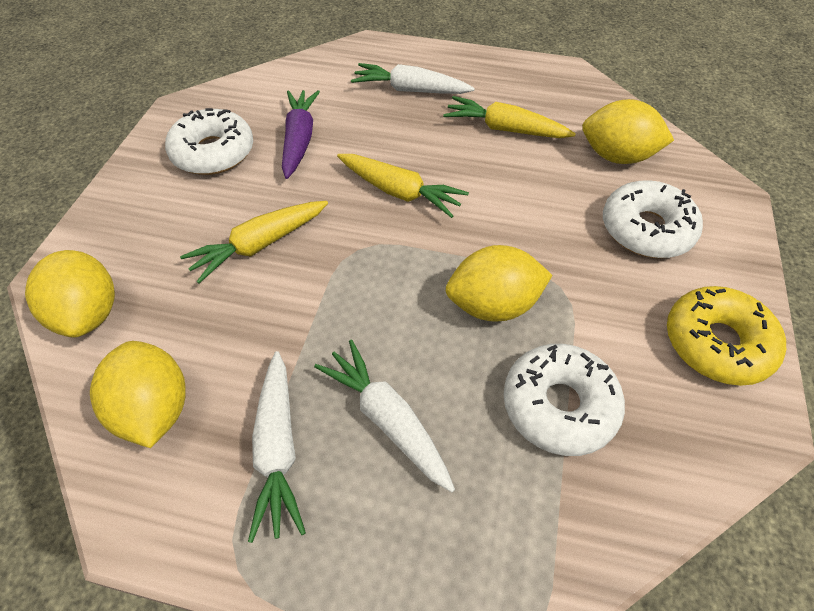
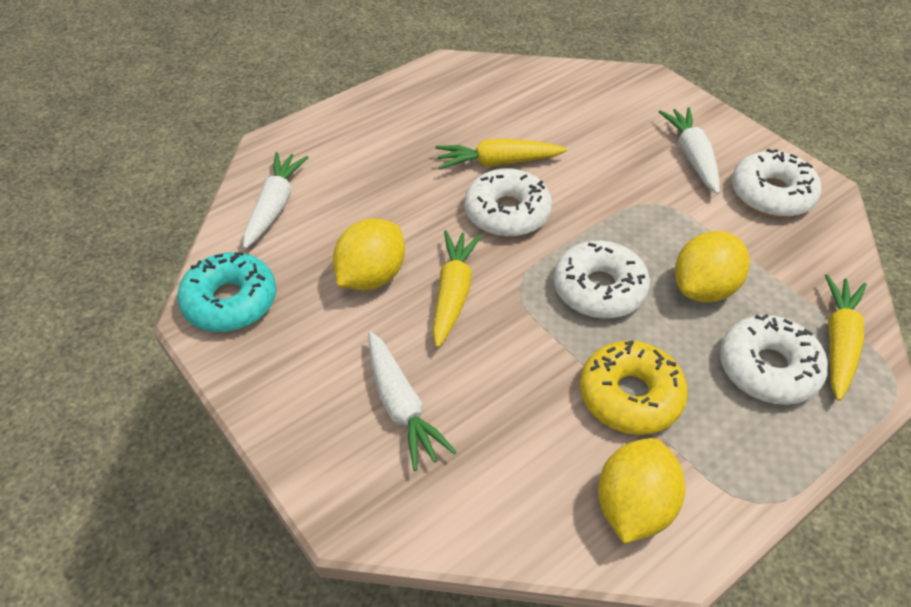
purple carrot: 1 -> 0
turquoise donut: 0 -> 1
white donut: 3 -> 4
yellow lemon: 4 -> 3

